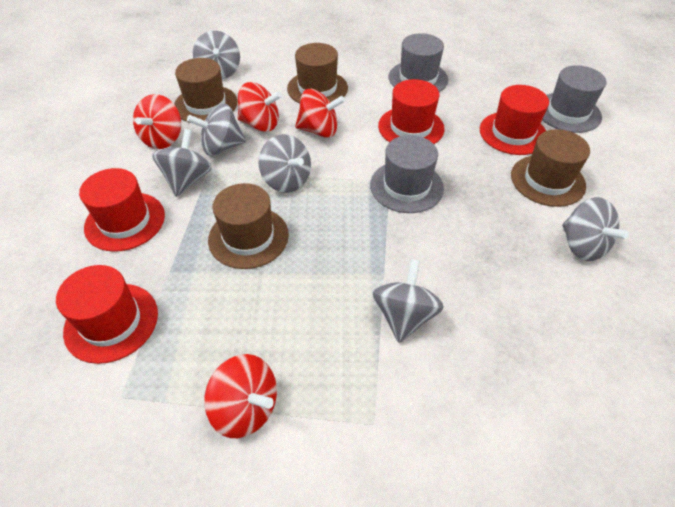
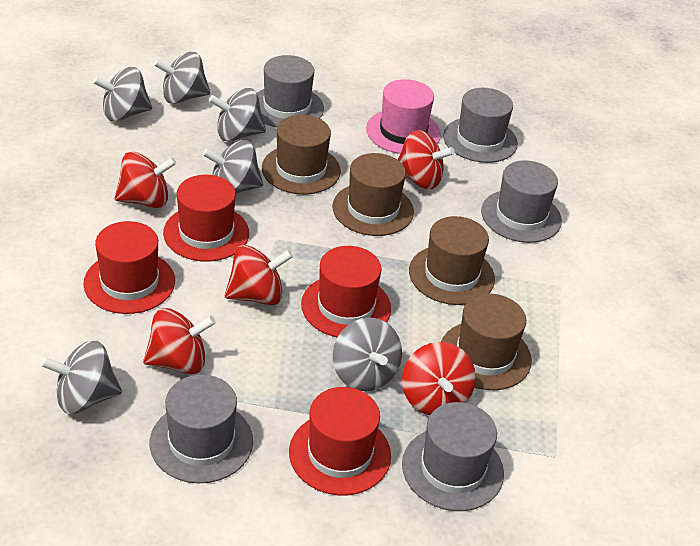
grey hat: 3 -> 5
pink hat: 0 -> 1
red spinning top: 4 -> 5

